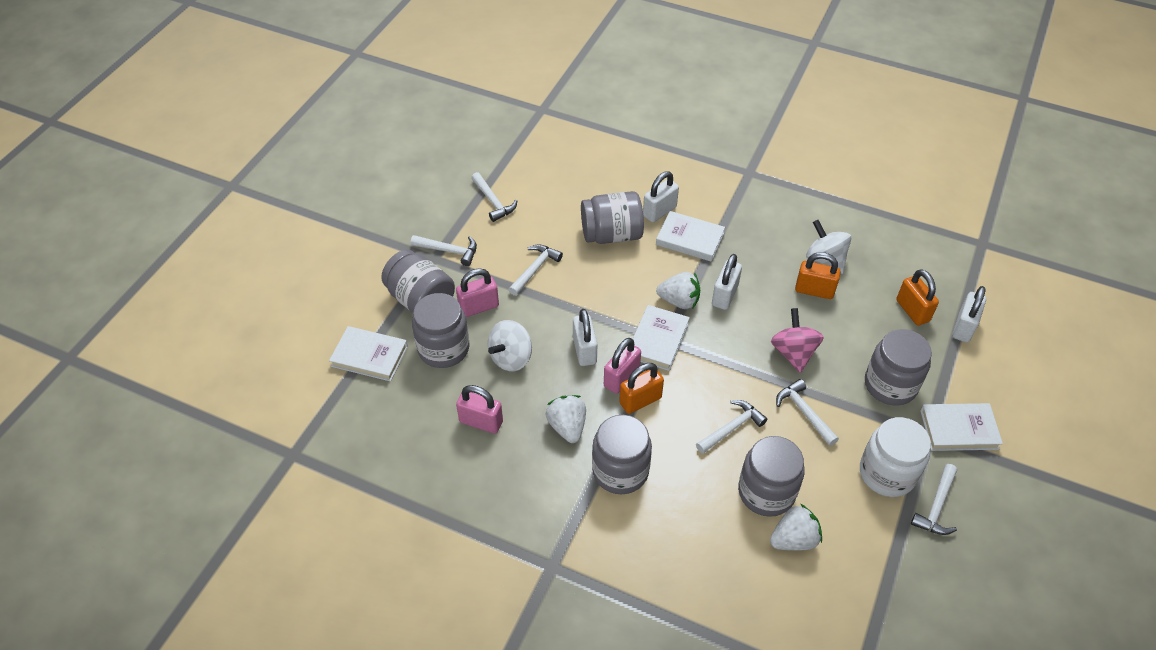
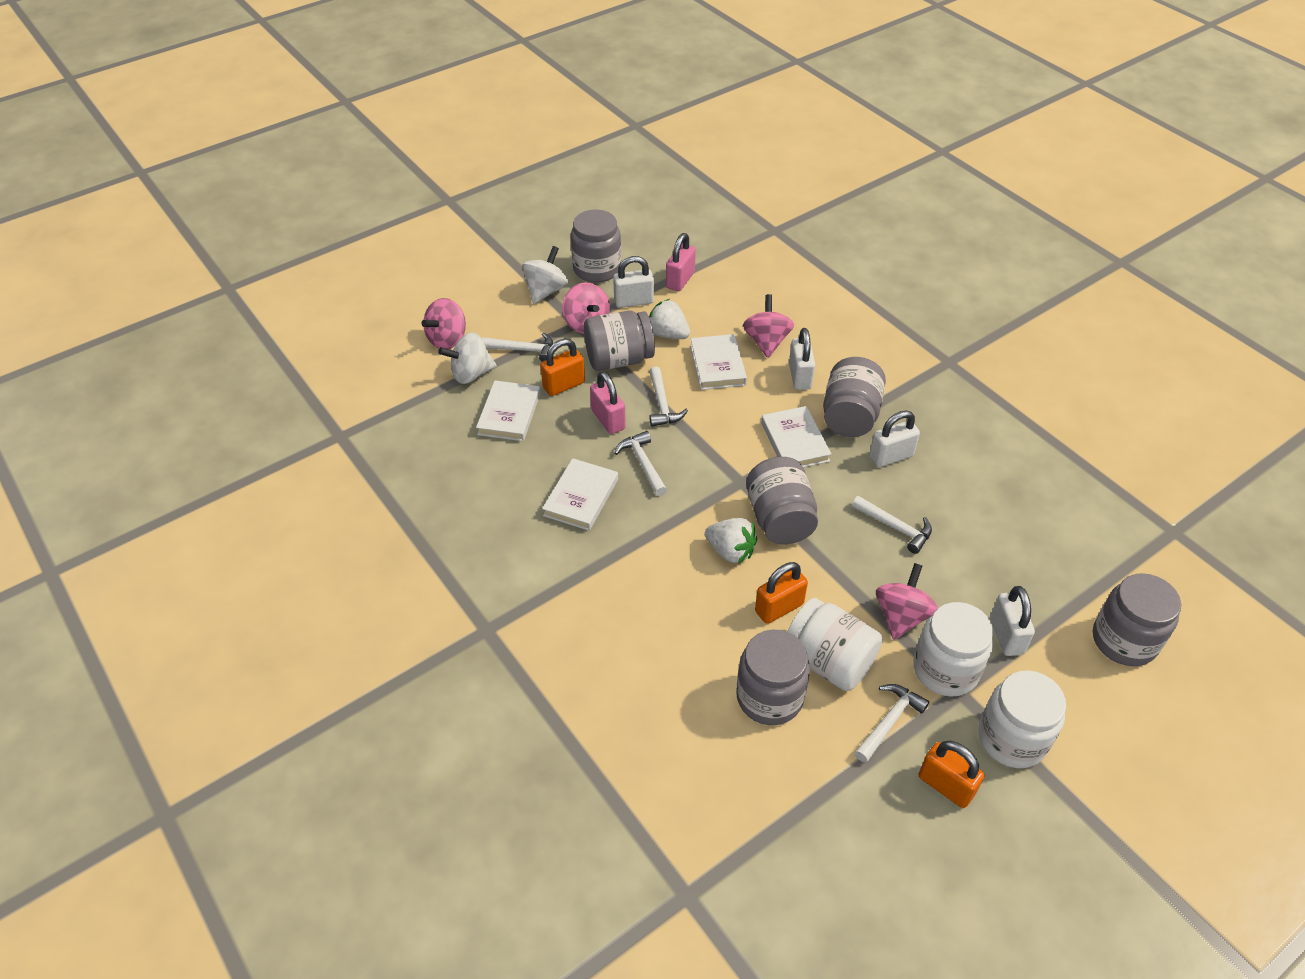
pink padlock: 3 -> 2
pink spinning top: 1 -> 4
white hammer: 6 -> 5
white jar: 1 -> 3
white strawberry: 3 -> 2

